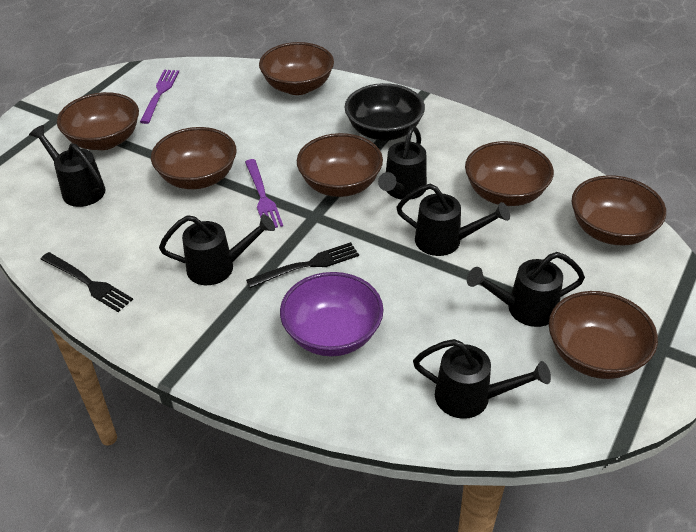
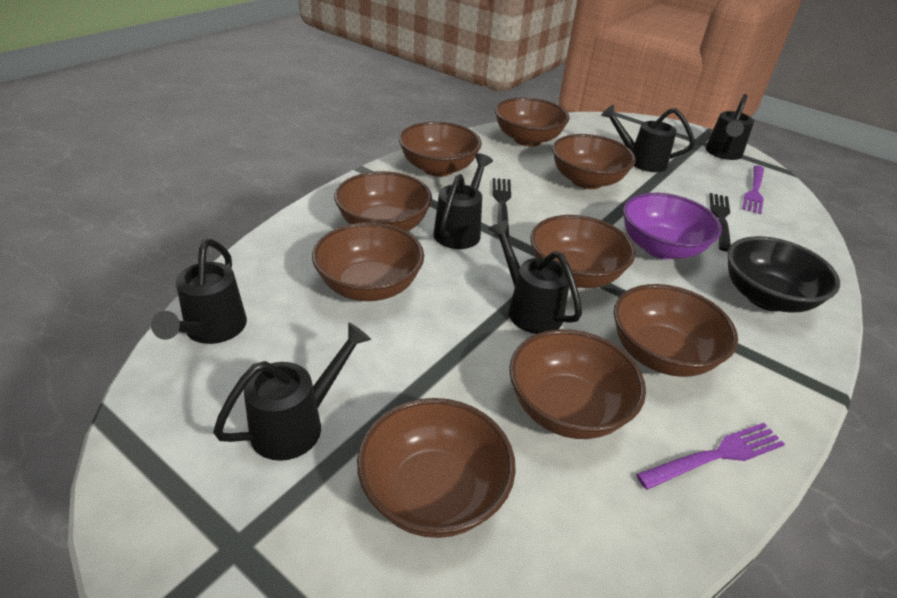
brown bowl: 7 -> 9

